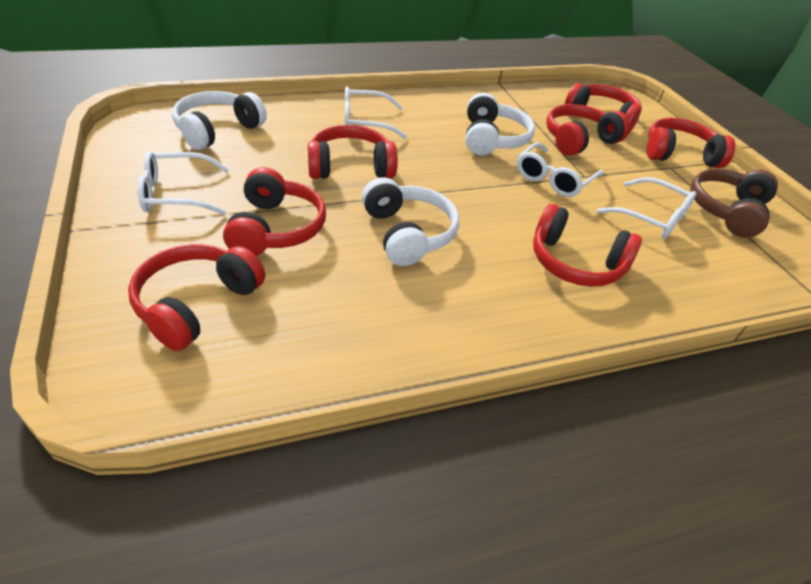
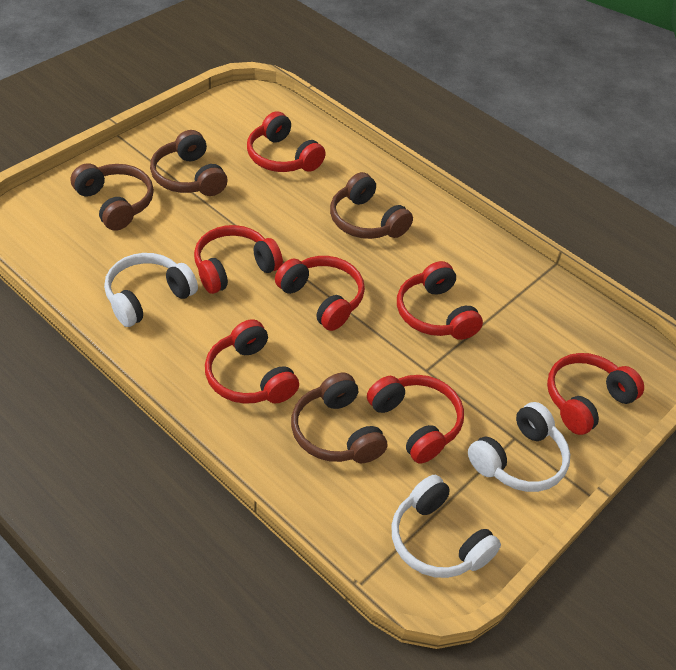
brown headphones: 1 -> 4
white glasses: 4 -> 0

